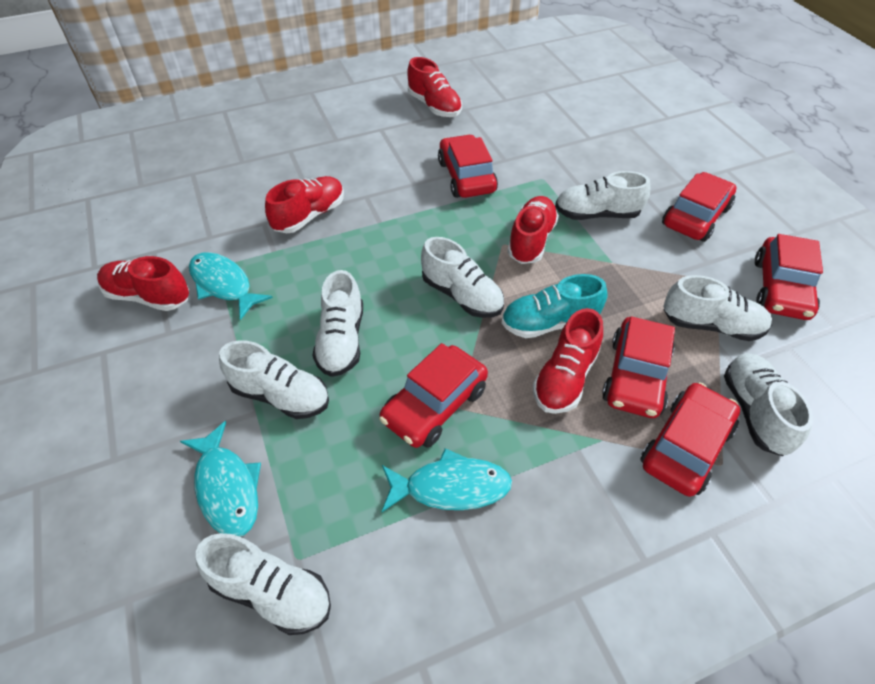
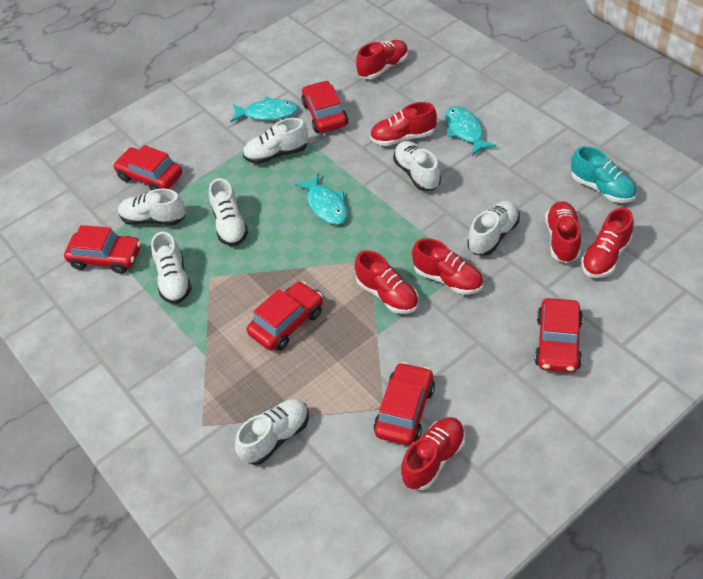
red shoe: 5 -> 7

